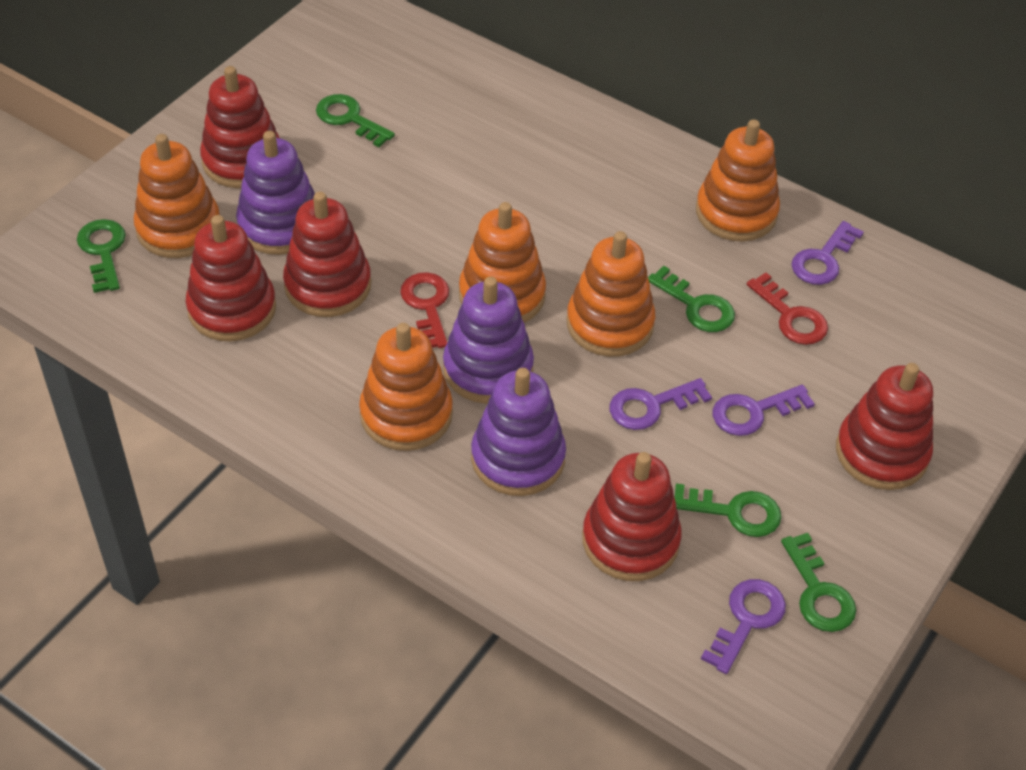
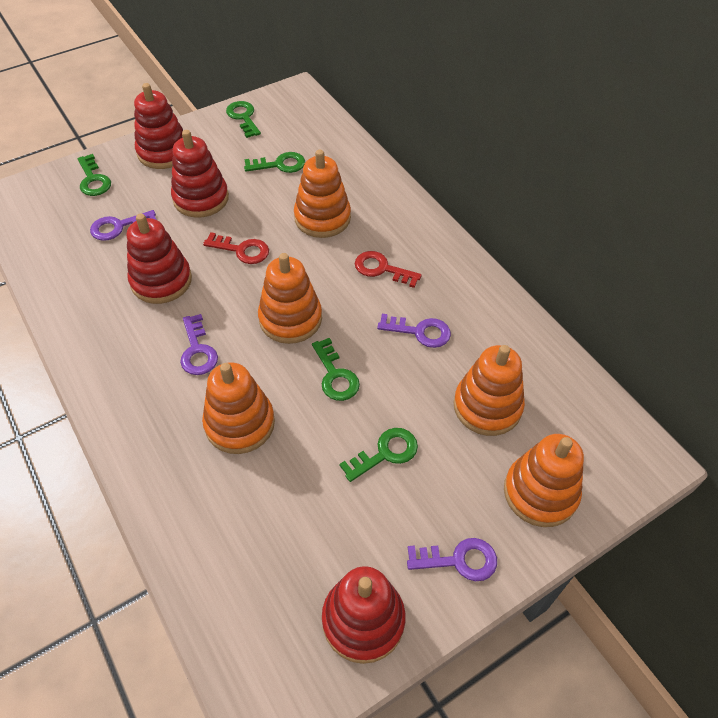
purple stacking toy: 3 -> 0
red stacking toy: 5 -> 4

